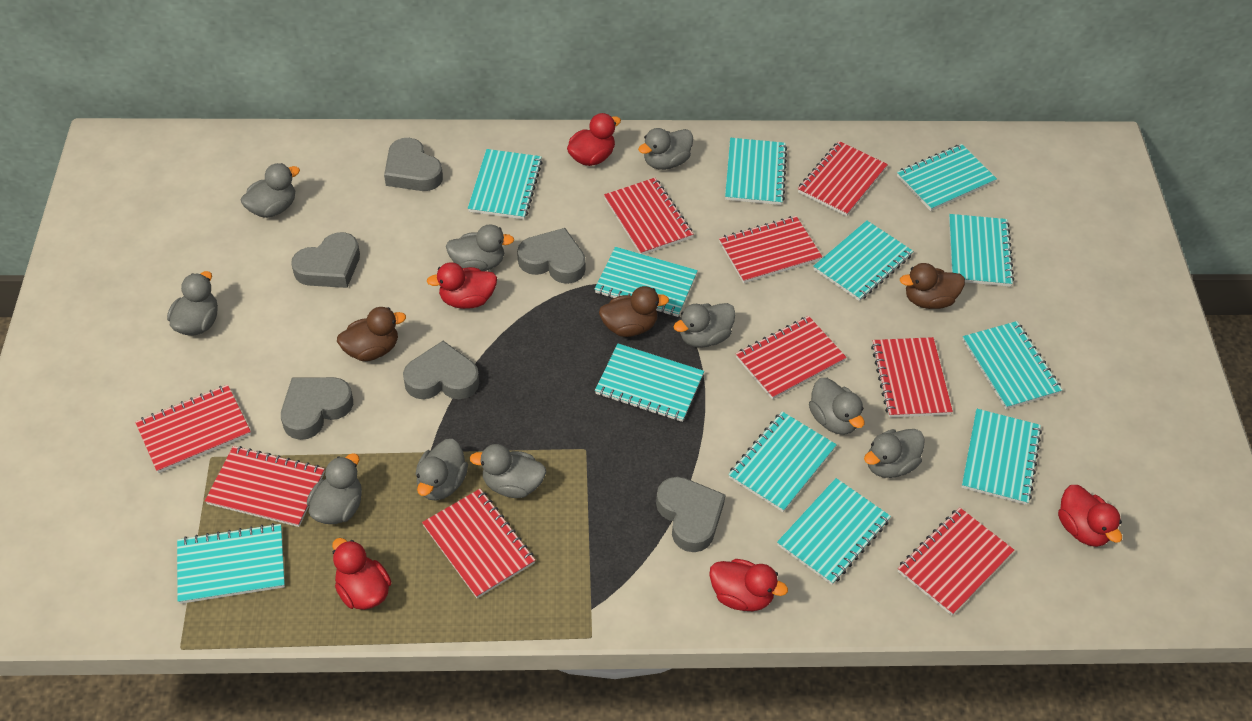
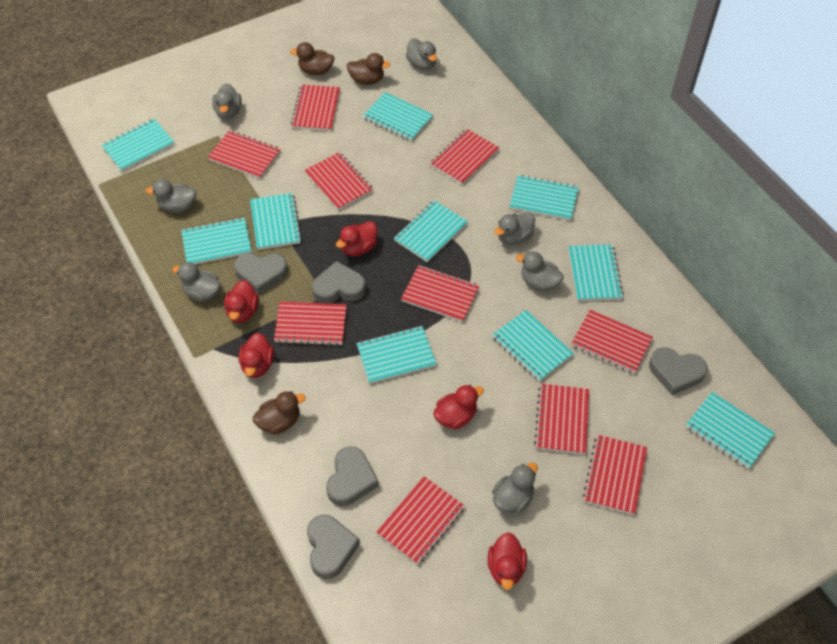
grey duck: 10 -> 7
grey heart: 6 -> 5
red notebook: 9 -> 10
turquoise notebook: 12 -> 10

